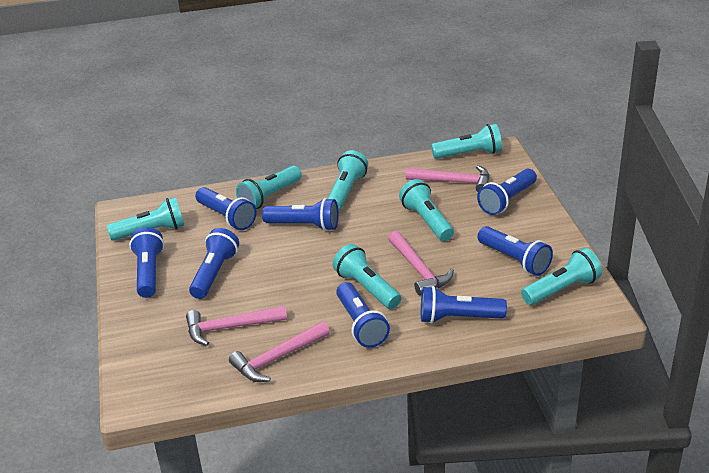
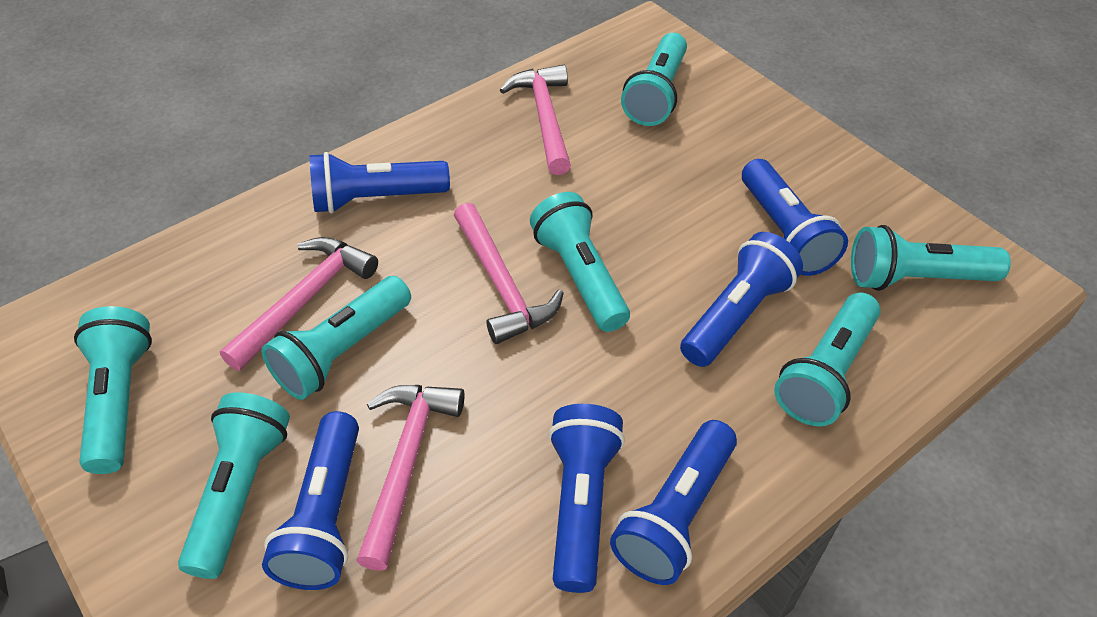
blue flashlight: 8 -> 6

